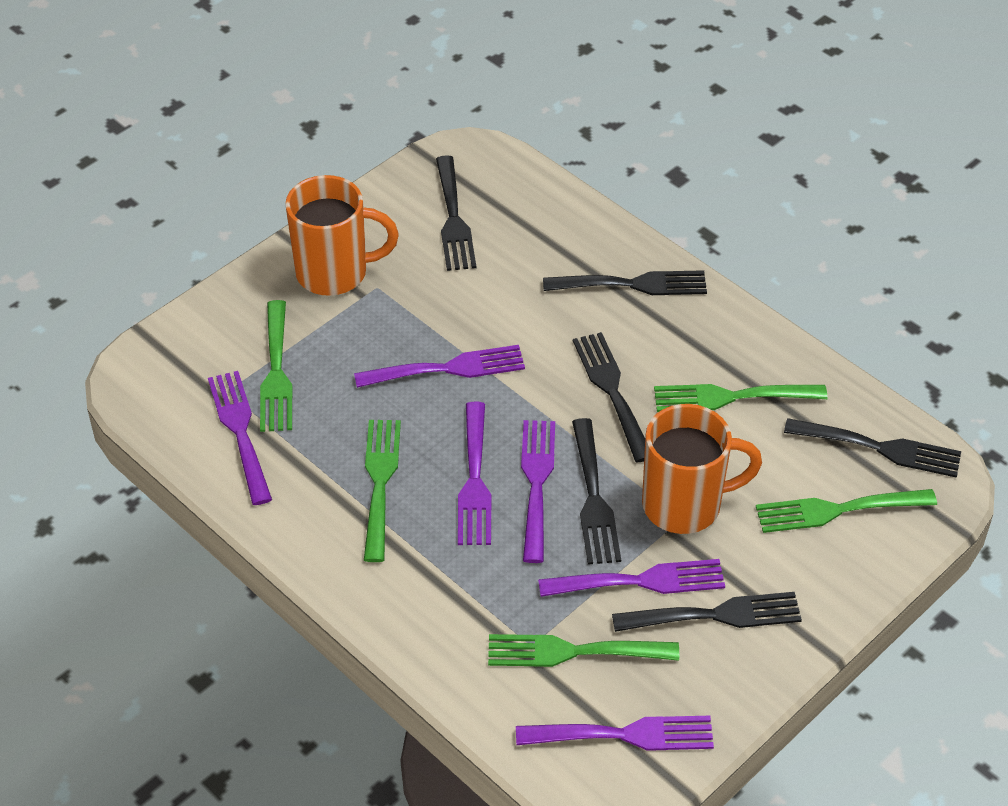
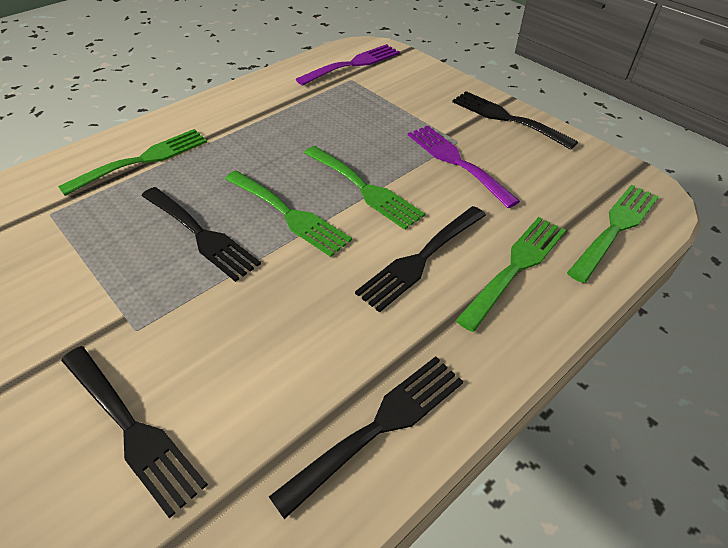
black fork: 6 -> 5
orange mug: 2 -> 0
purple fork: 6 -> 2

